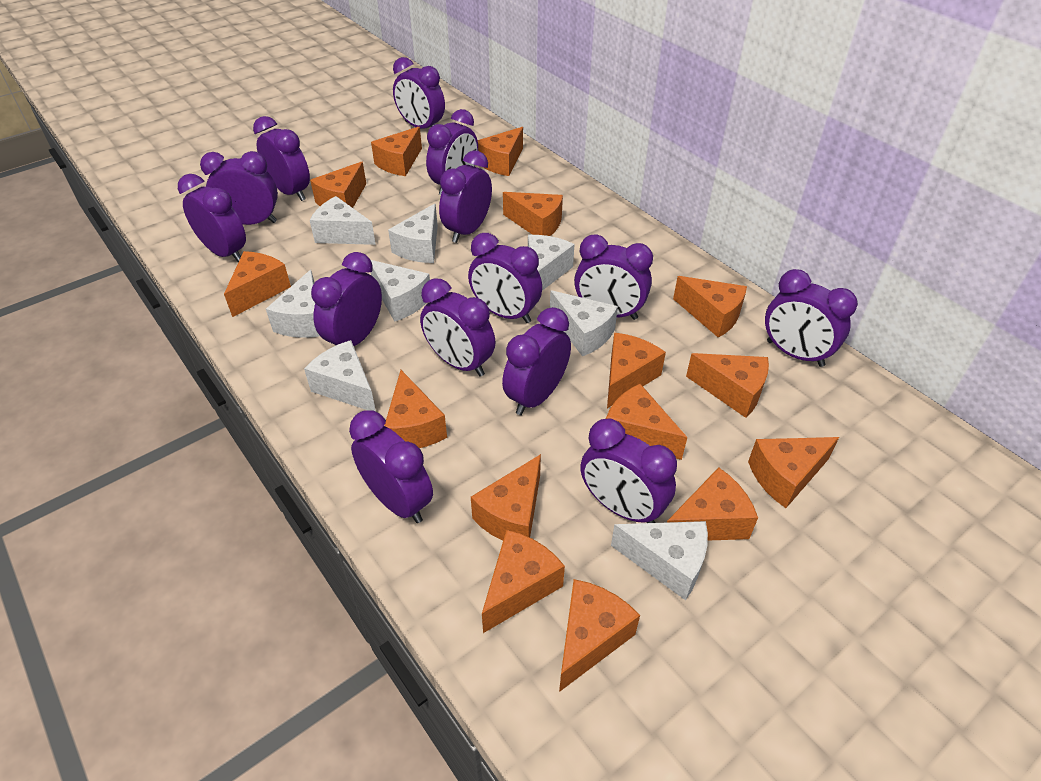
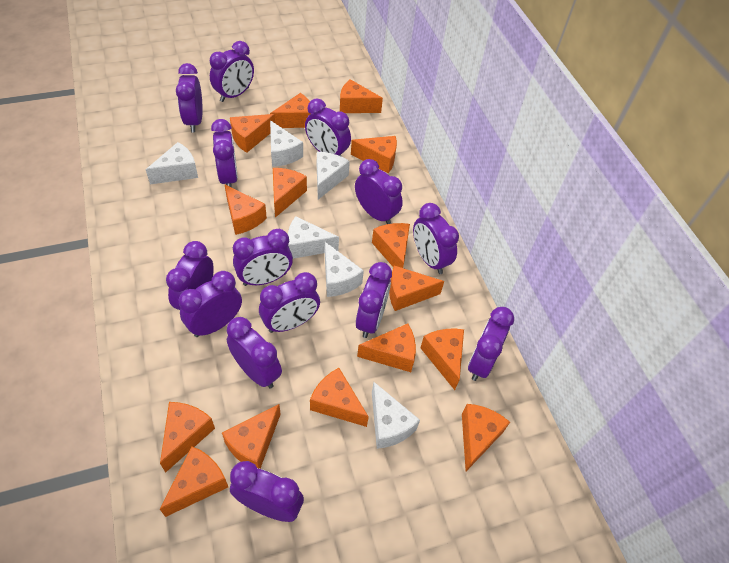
white cheese: 8 -> 6

